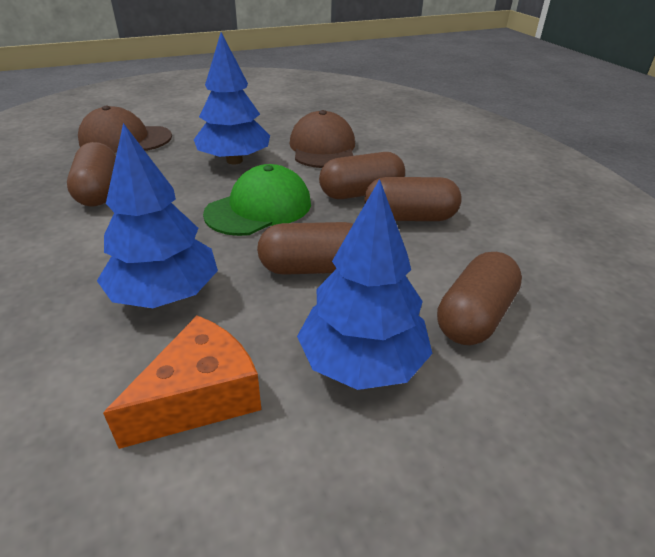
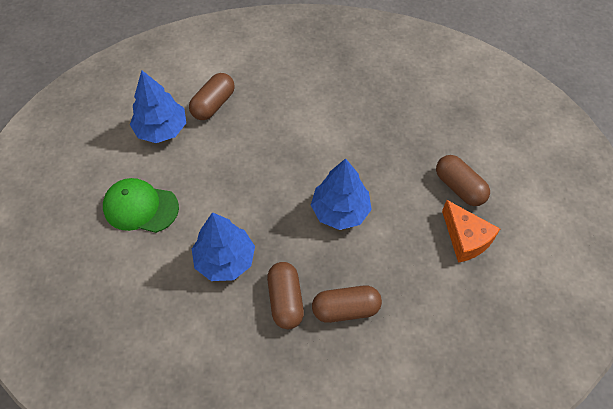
brown cap: 2 -> 0
brown capsule: 5 -> 4

